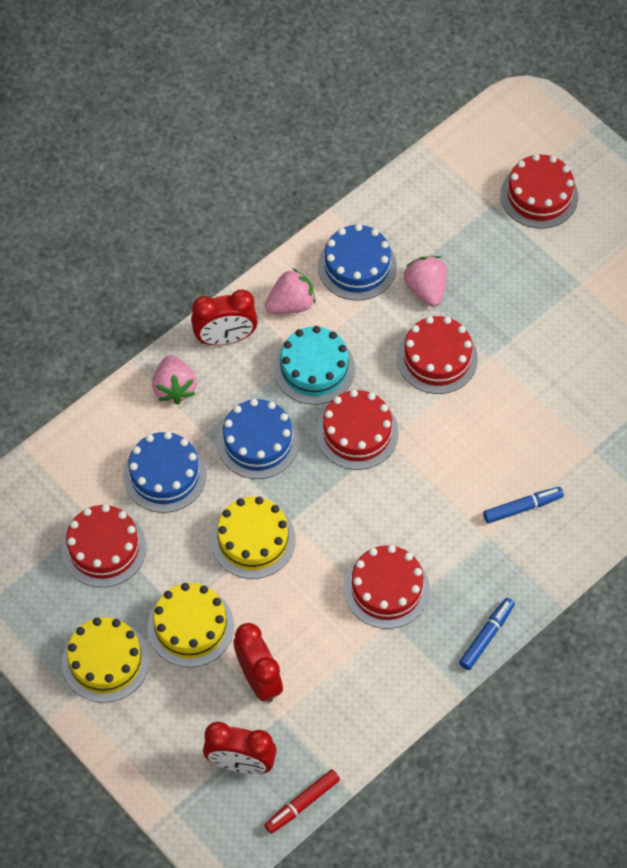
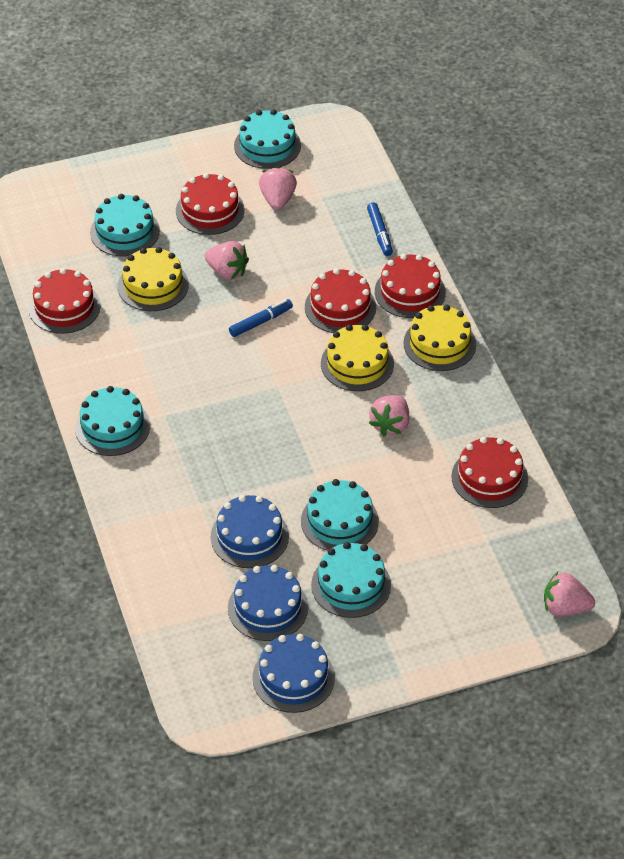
pink strawberry: 3 -> 4
red clock: 3 -> 0
red marker: 1 -> 0
turquoise cake: 1 -> 5

